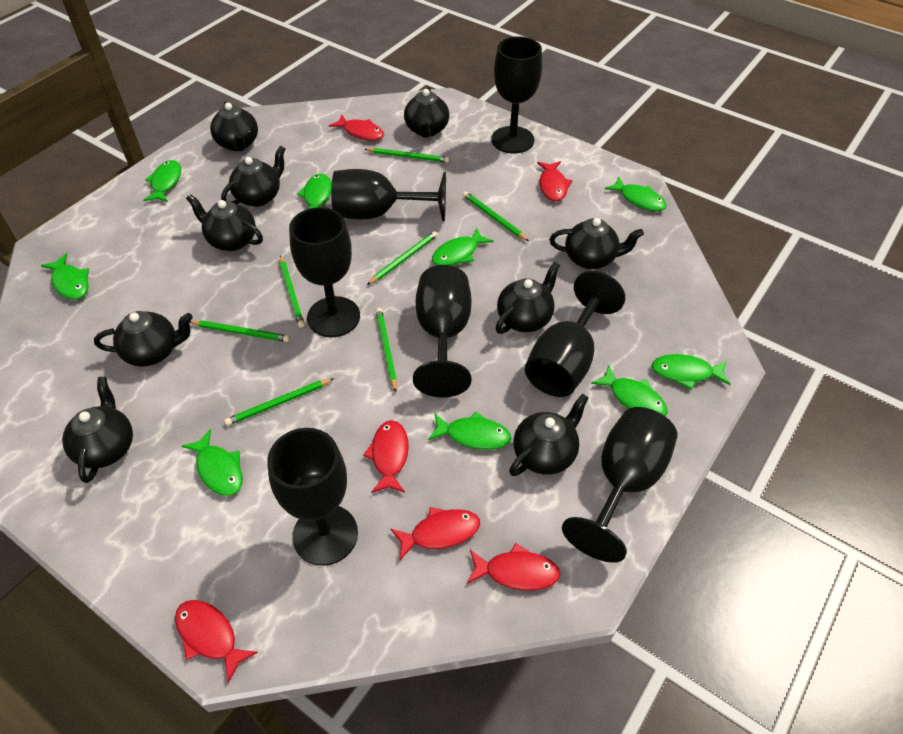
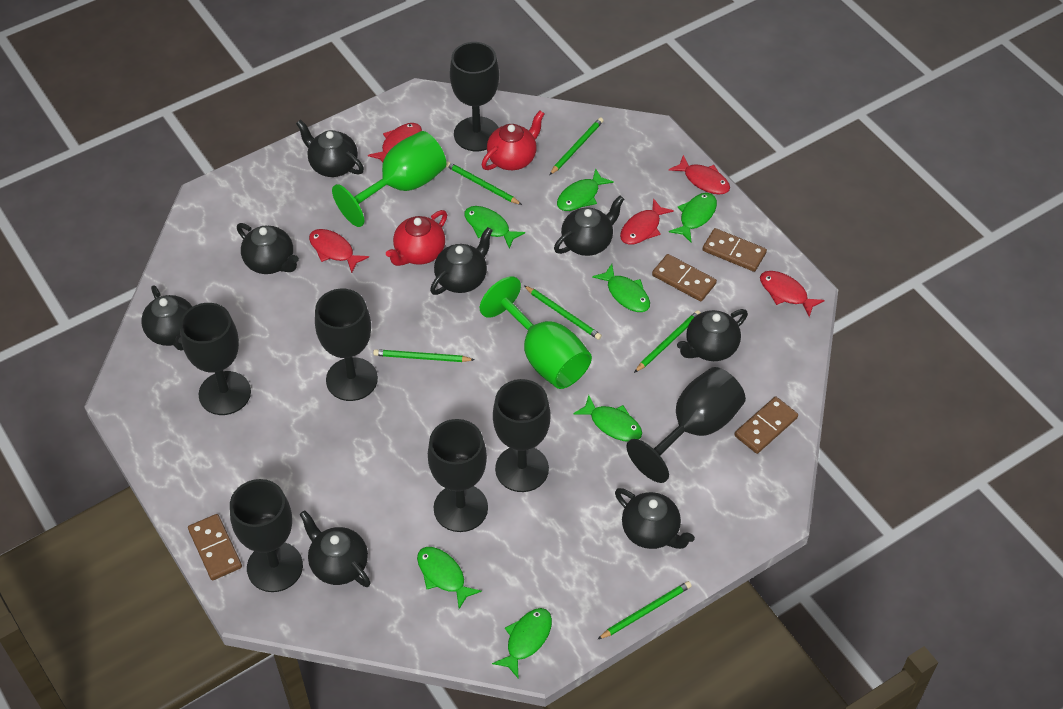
black teapot: 9 -> 8
brown domino: 0 -> 4
green fish: 9 -> 7
green goblet: 0 -> 2
green pencil: 7 -> 6
red fish: 6 -> 5
red teapot: 0 -> 2

